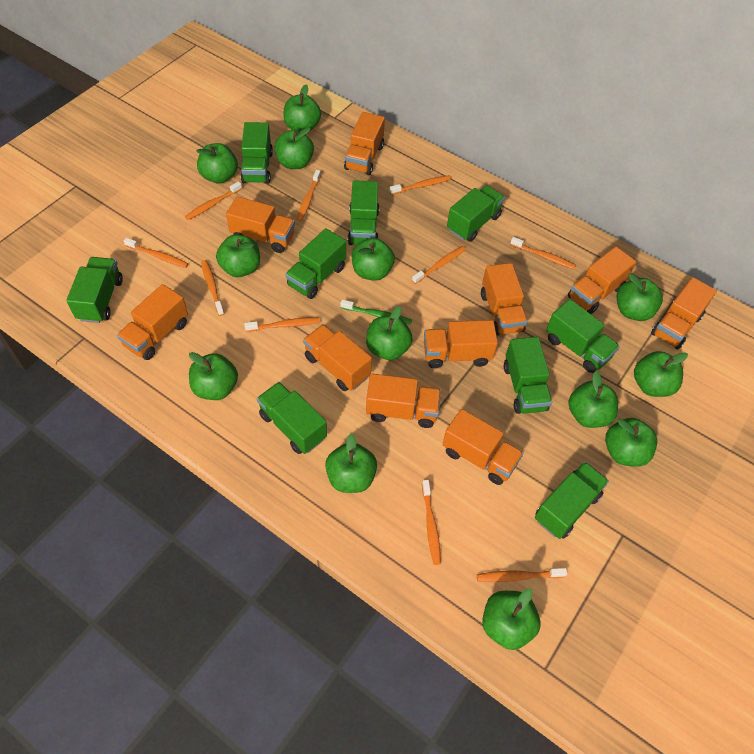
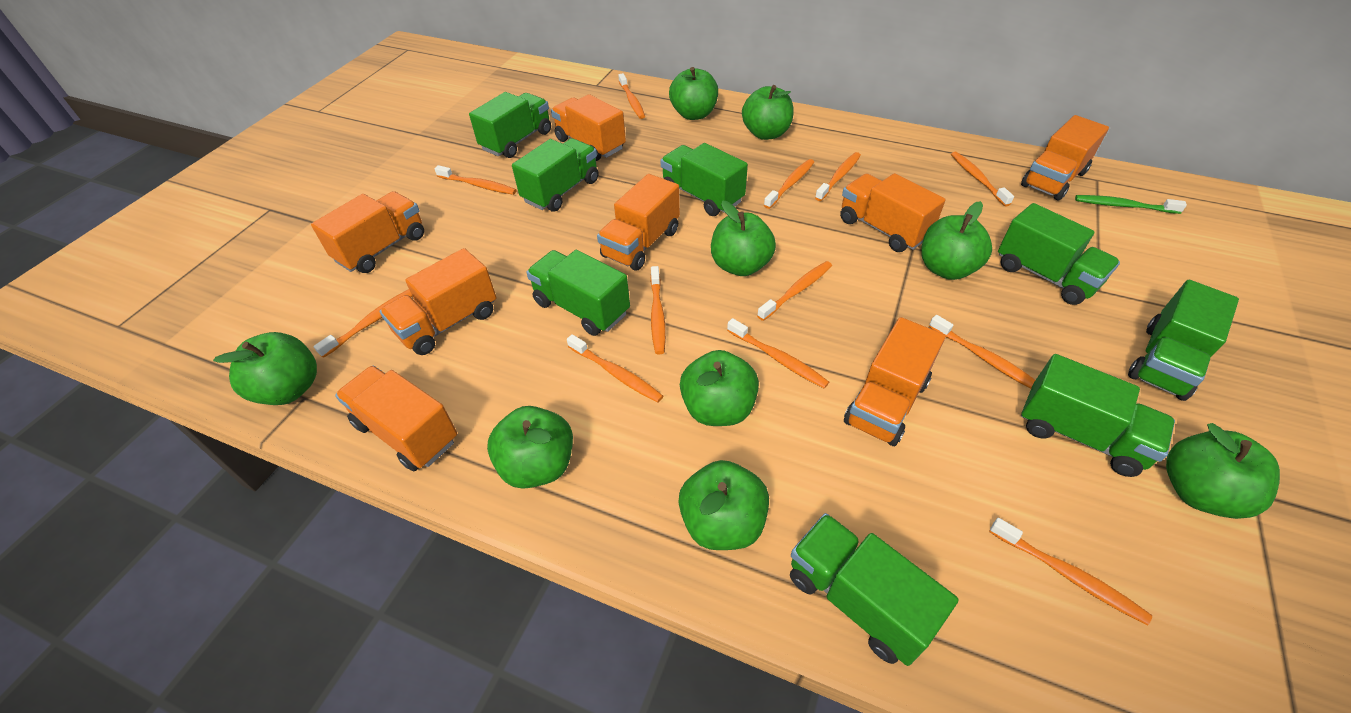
green apple: 13 -> 9
green truck: 9 -> 8
orange toothbrush: 10 -> 12
orange truck: 10 -> 8

